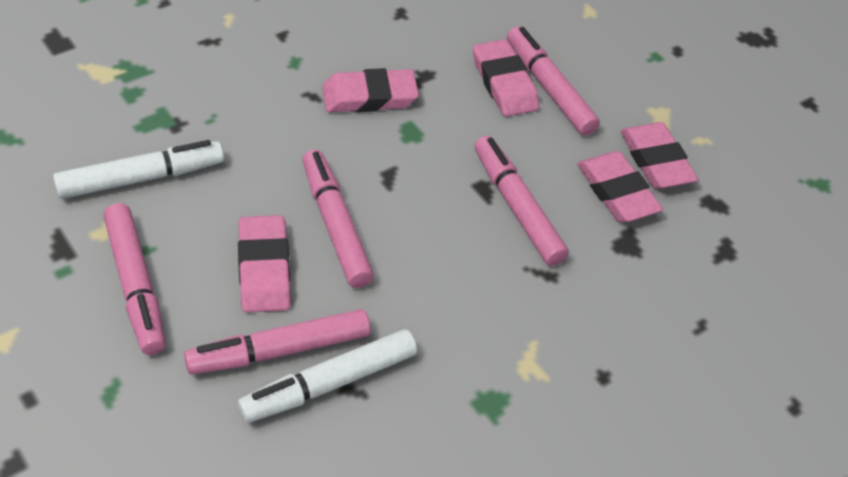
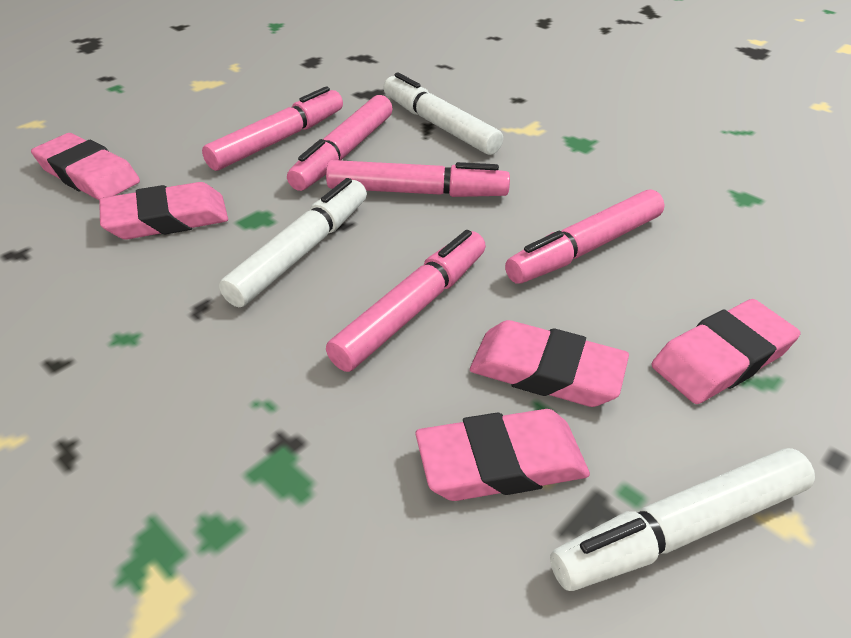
white marker: 2 -> 3

